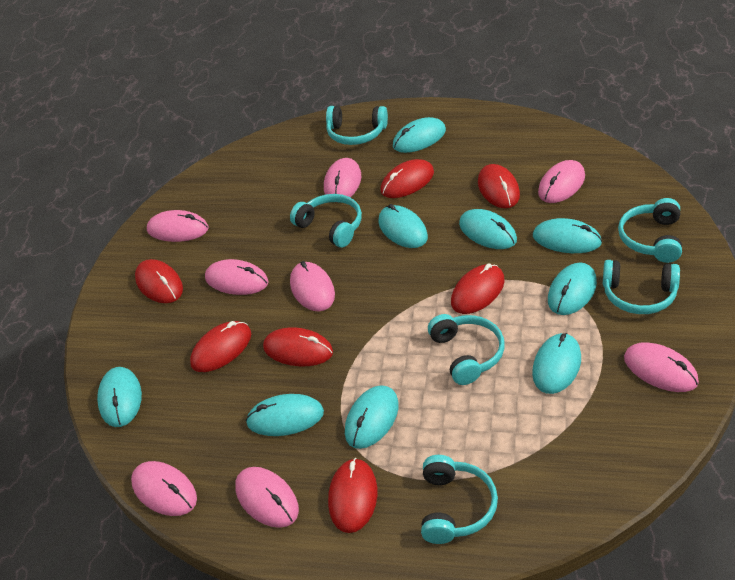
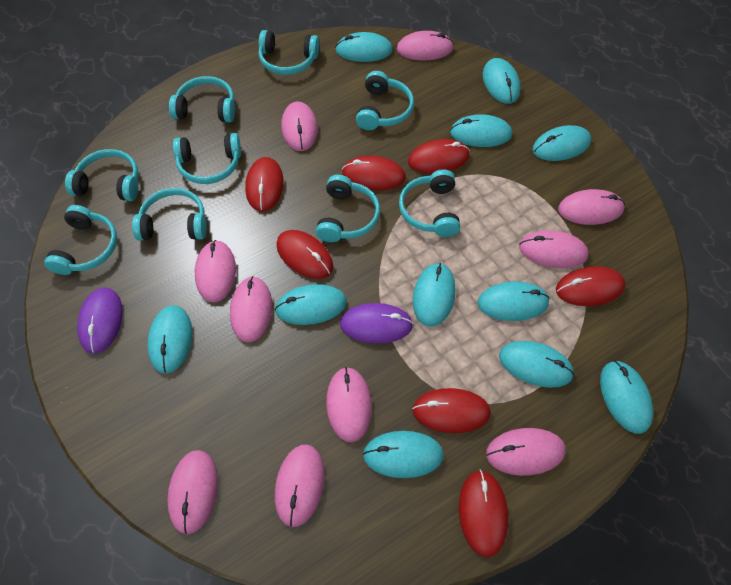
pink mouse: 8 -> 10
purple mouse: 0 -> 2
turquoise headphones: 6 -> 9
turquoise mouse: 9 -> 11

